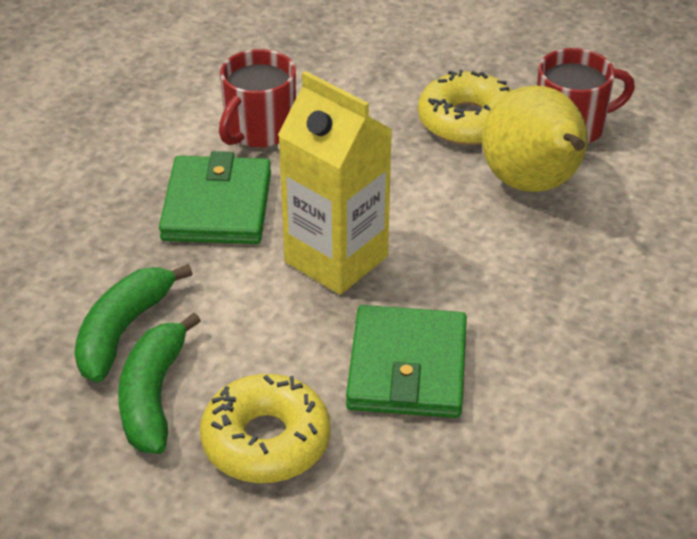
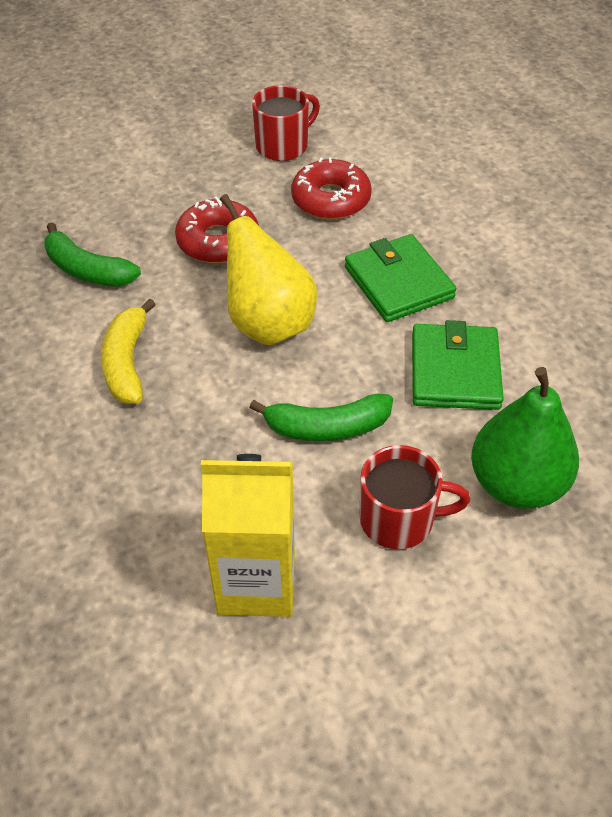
green pear: 0 -> 1
red donut: 0 -> 2
yellow banana: 0 -> 1
yellow donut: 2 -> 0

